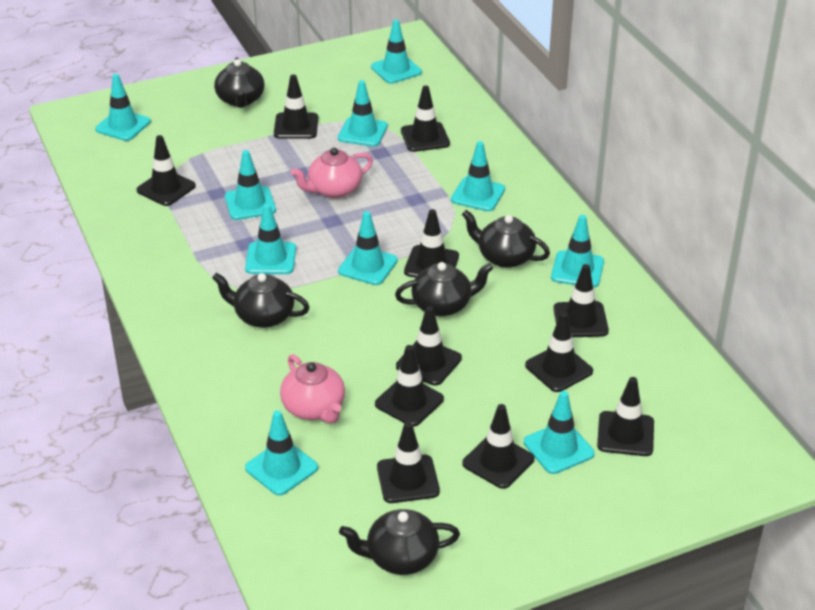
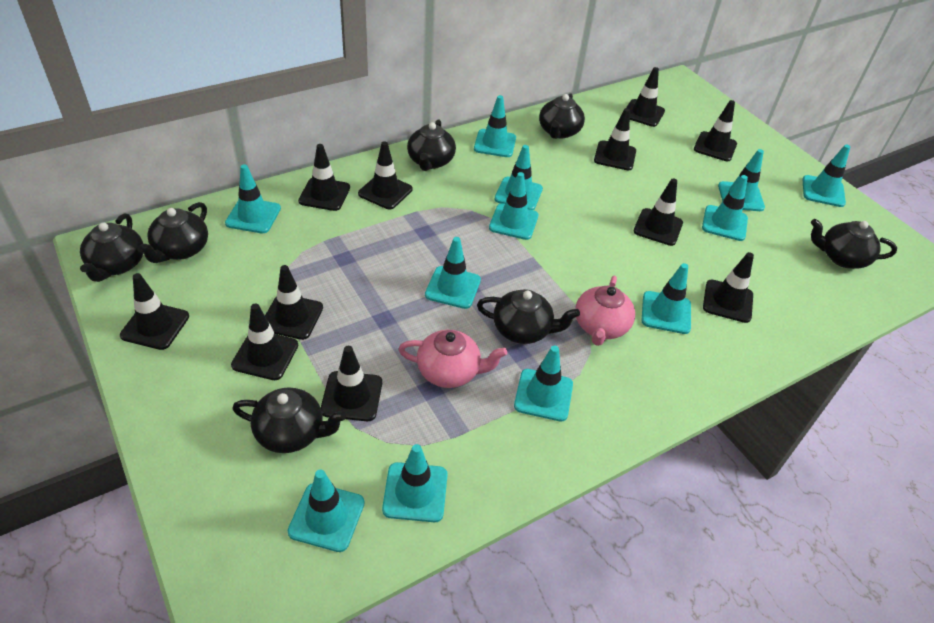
black teapot: 5 -> 7
turquoise traffic cone: 10 -> 12

